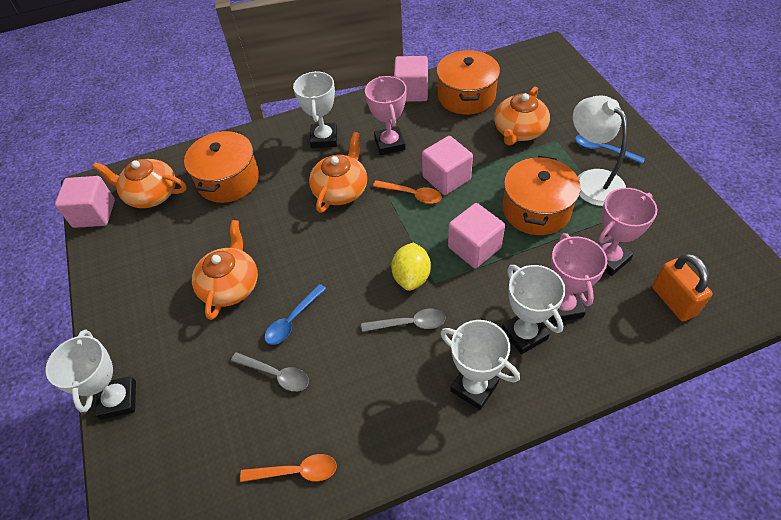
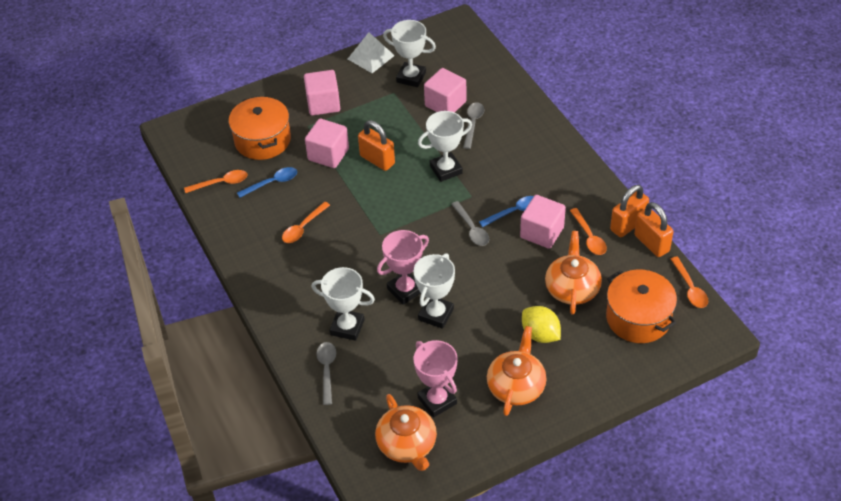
grey spoon: 2 -> 3
orange padlock: 1 -> 3
orange pot: 3 -> 2
orange spoon: 2 -> 4
orange teapot: 4 -> 3
pink trophy: 3 -> 2
white lamp: 1 -> 0
white pyramid: 0 -> 1

